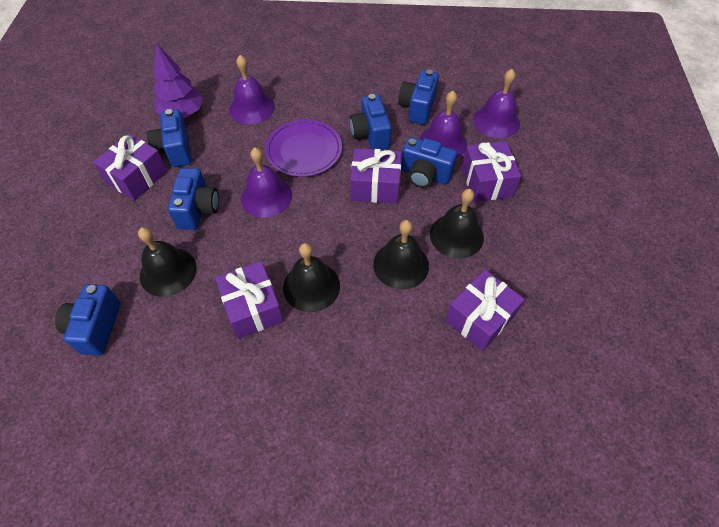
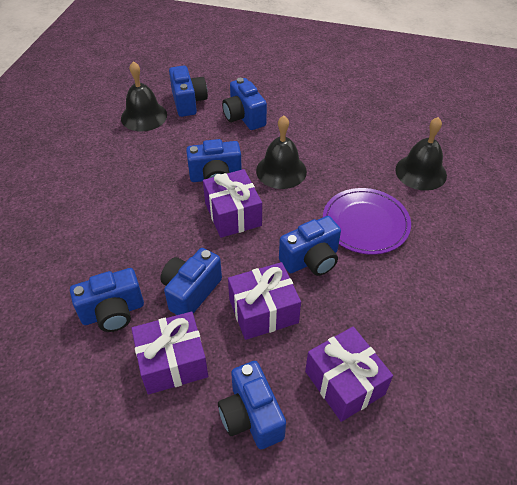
black bell: 4 -> 3
blue camera: 6 -> 7
purple bell: 4 -> 0
purple gift: 5 -> 4
purple tree: 1 -> 0

